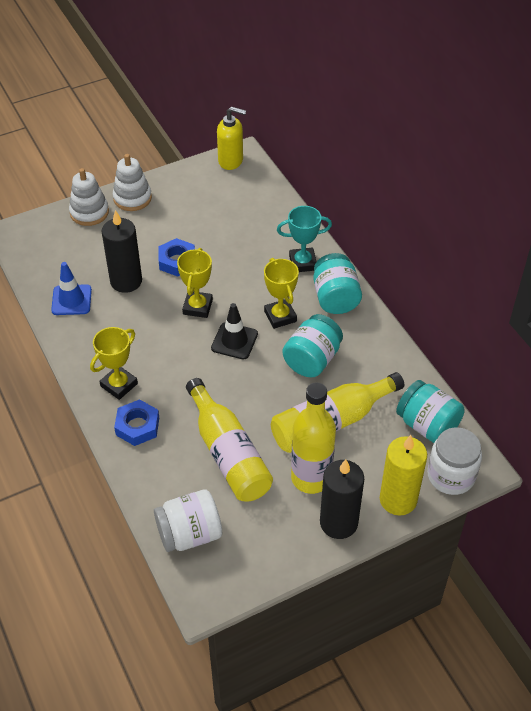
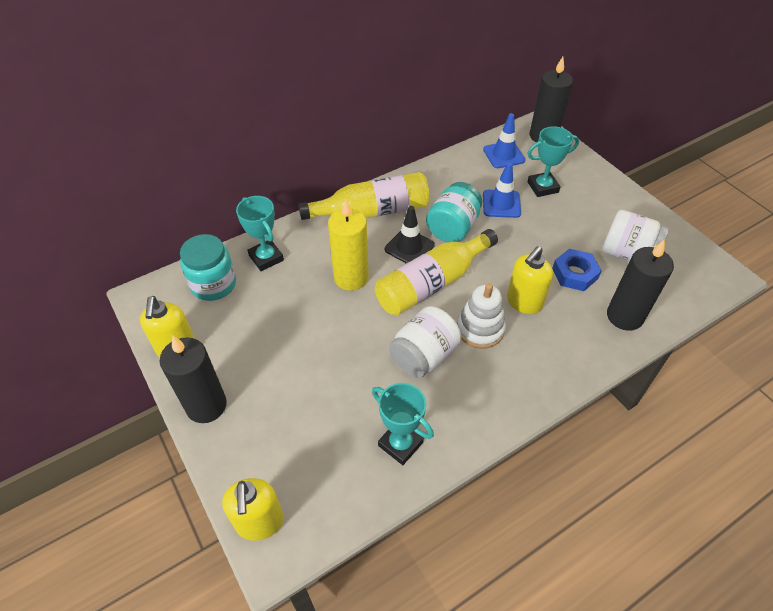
black candle: 2 -> 3
blue nut: 2 -> 1
blue traffic cone: 1 -> 2
turquoise jar: 3 -> 2
turquoise trophy: 1 -> 3
white stacking toy: 2 -> 1
yellow bottle: 3 -> 2
yellow soap dispenser: 1 -> 3
yellow trophy: 3 -> 0

